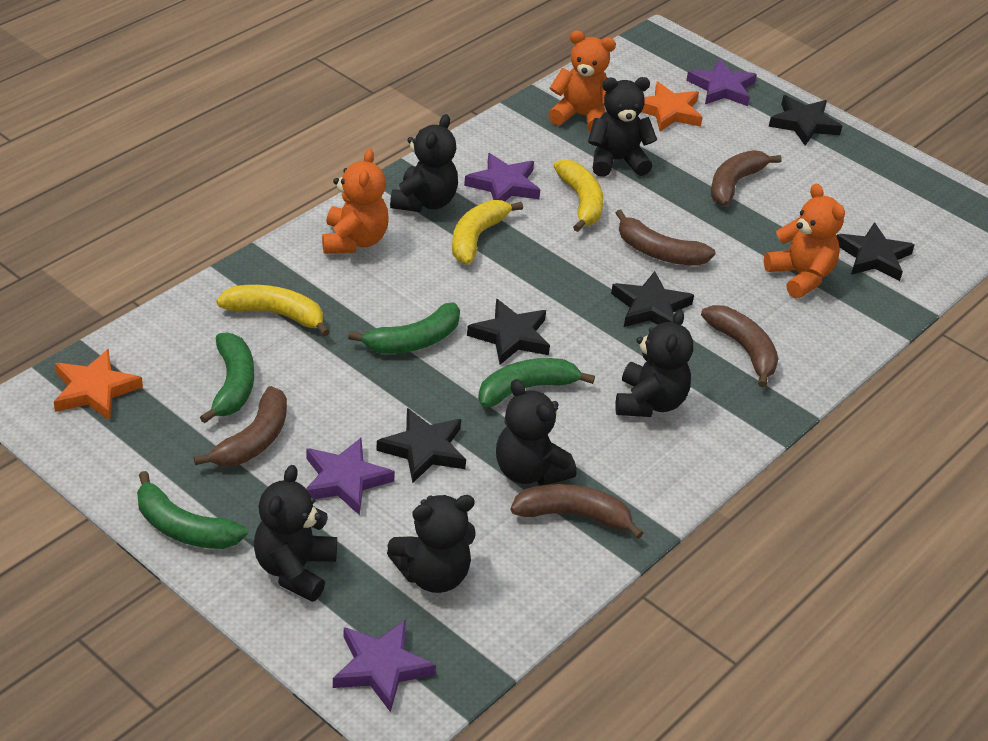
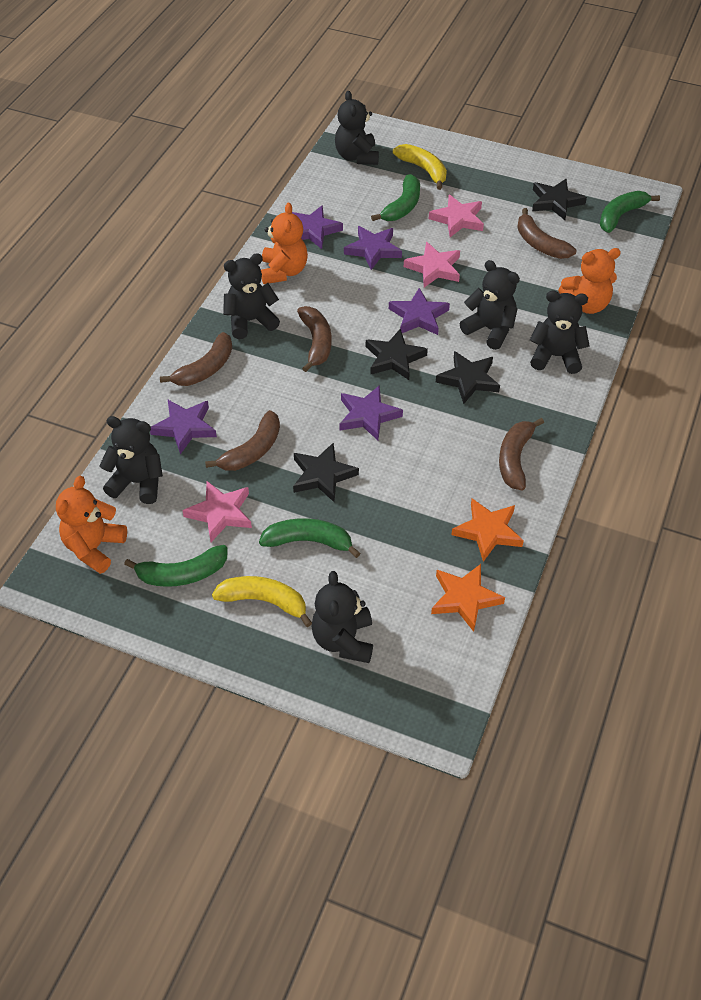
black star: 5 -> 4
pink star: 0 -> 3
purple star: 4 -> 5
yellow banana: 3 -> 2

